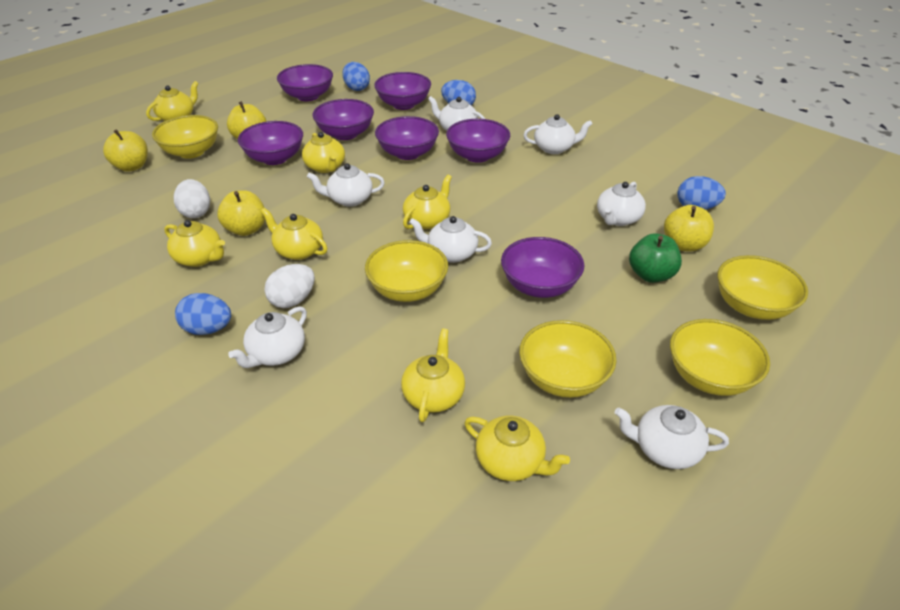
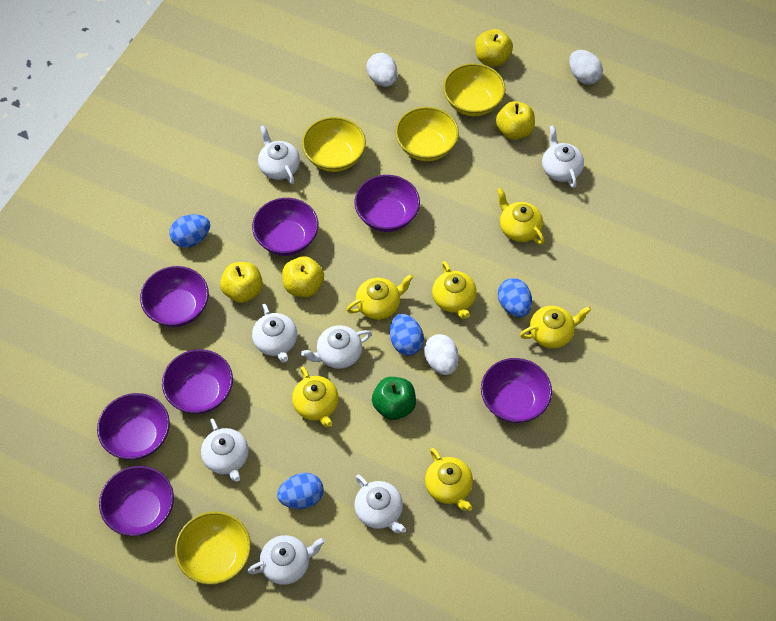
white egg: 2 -> 3
yellow bowl: 5 -> 4
yellow teapot: 7 -> 6

